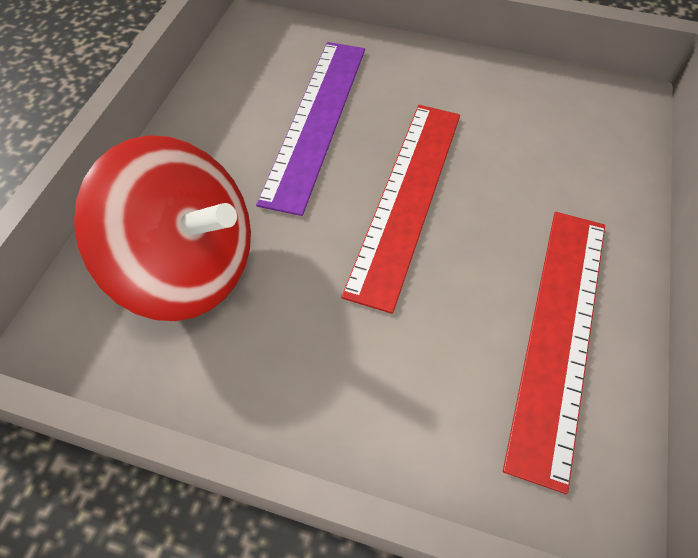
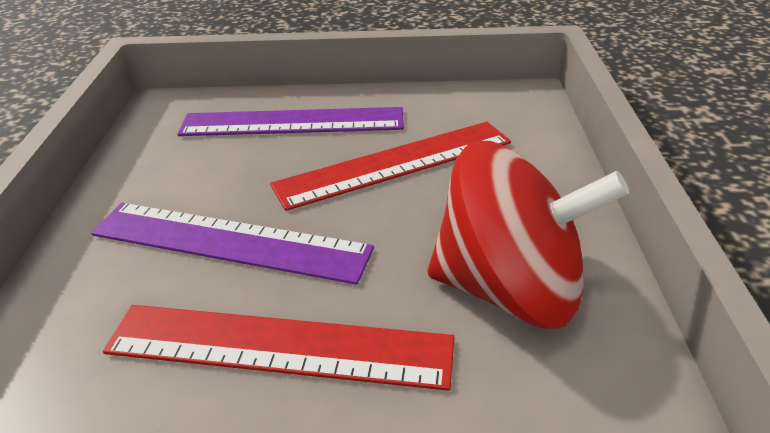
purple ruler: 1 -> 2

